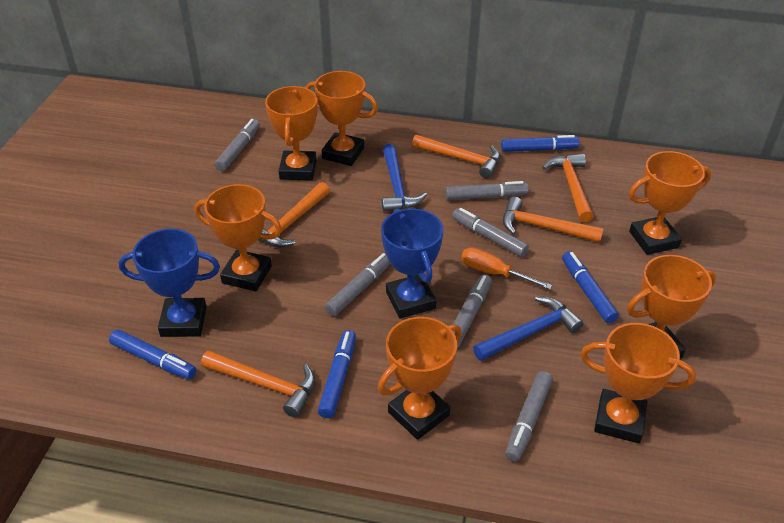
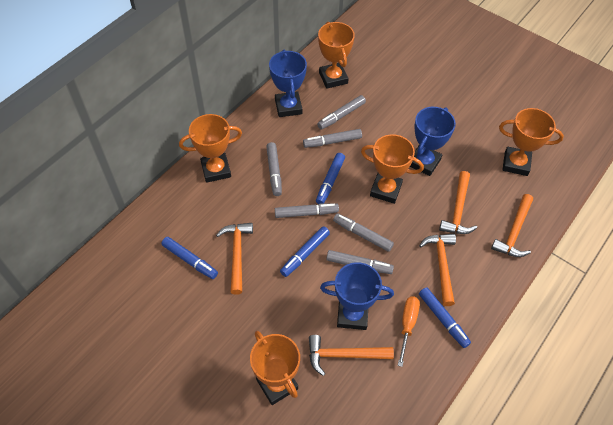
blue hammer: 2 -> 0
blue trophy: 2 -> 3
orange trophy: 7 -> 5

